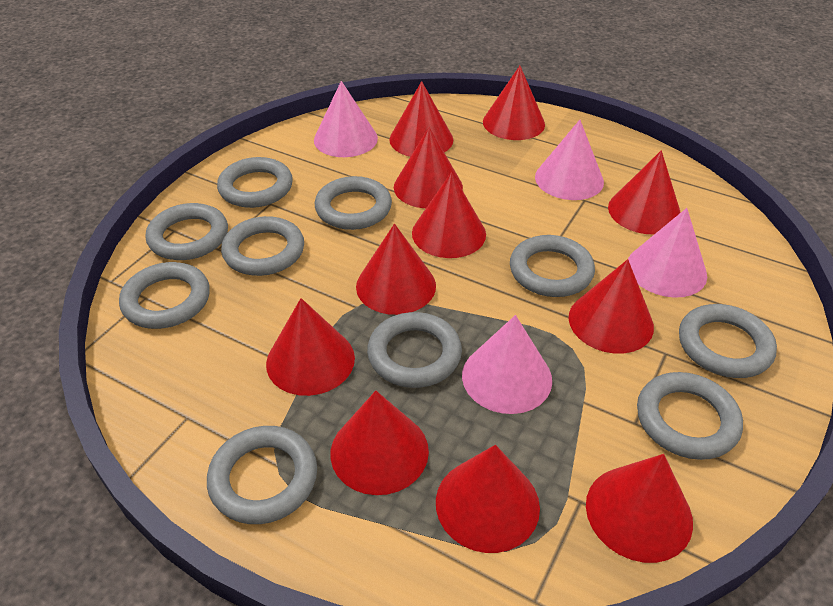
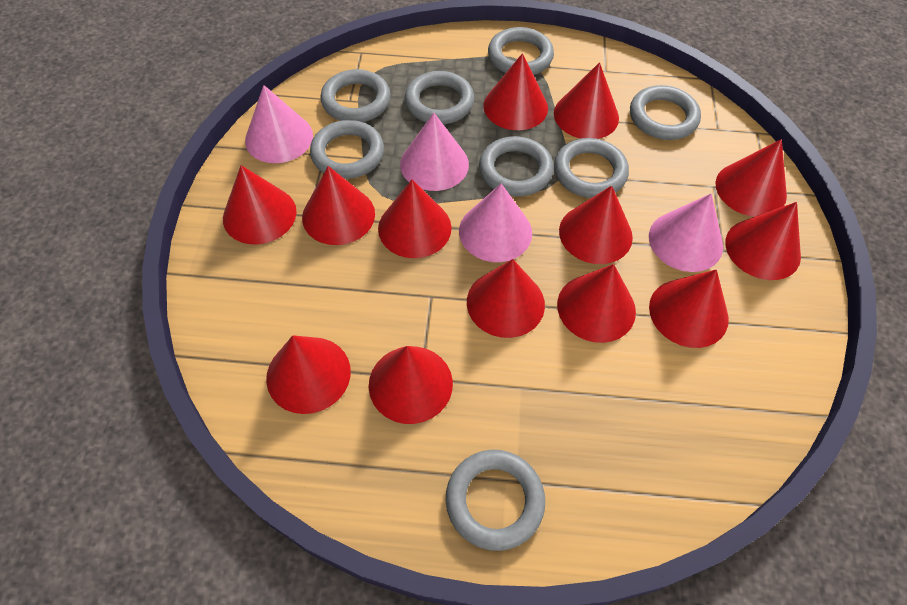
grey ring: 10 -> 8
red cone: 11 -> 13

